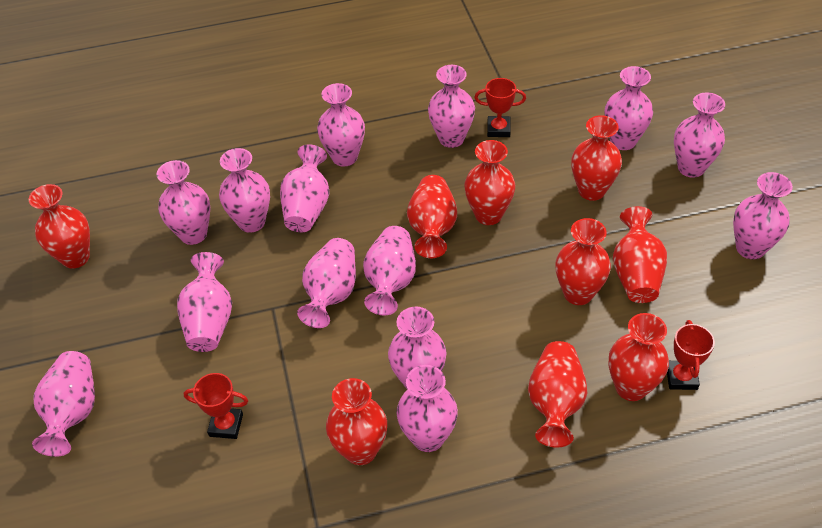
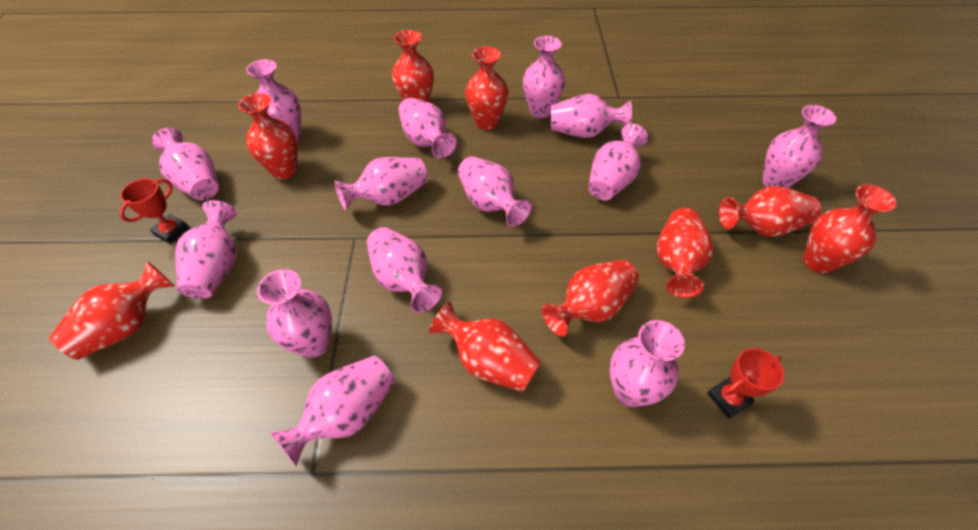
red trophy: 3 -> 2

